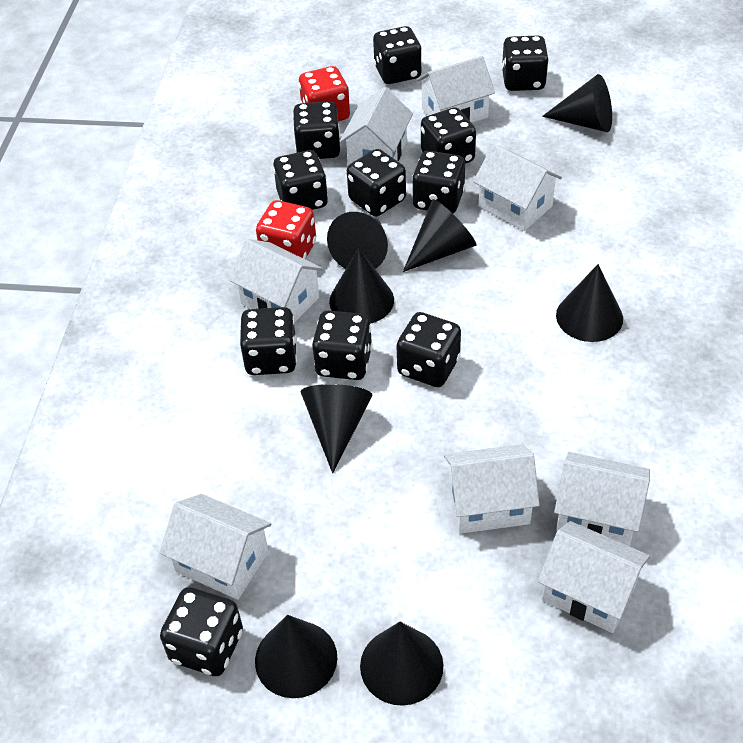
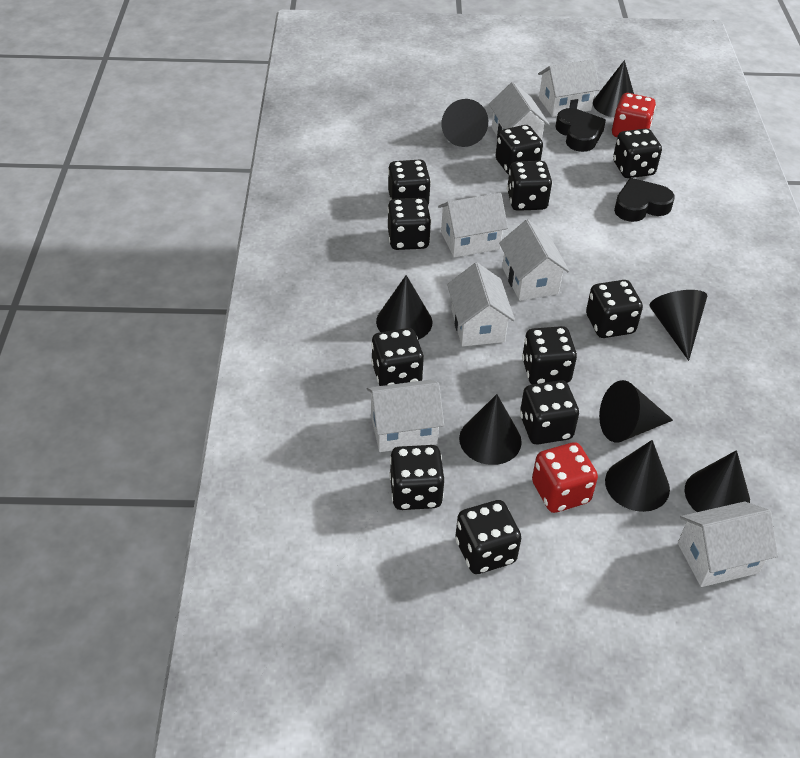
black heart: 0 -> 2
white house: 8 -> 7

